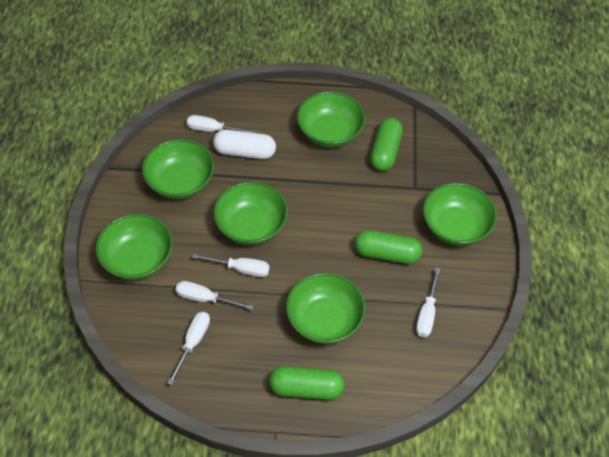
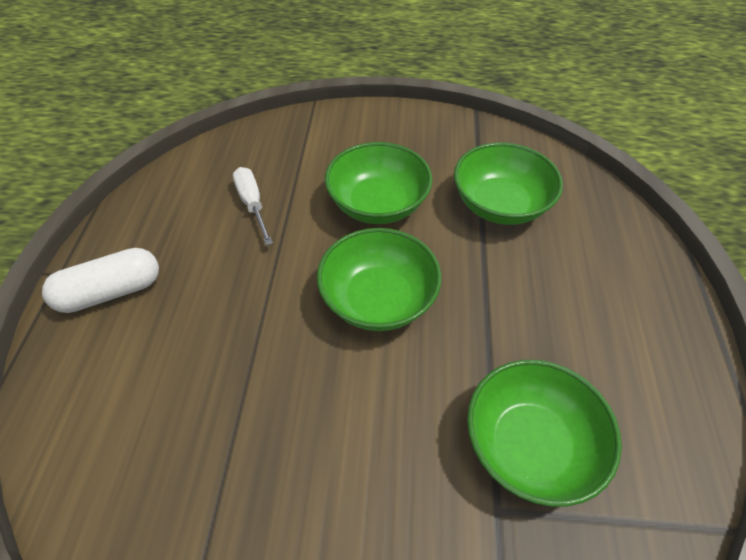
green bowl: 6 -> 4
green capsule: 3 -> 0
white screwdriver: 5 -> 1

